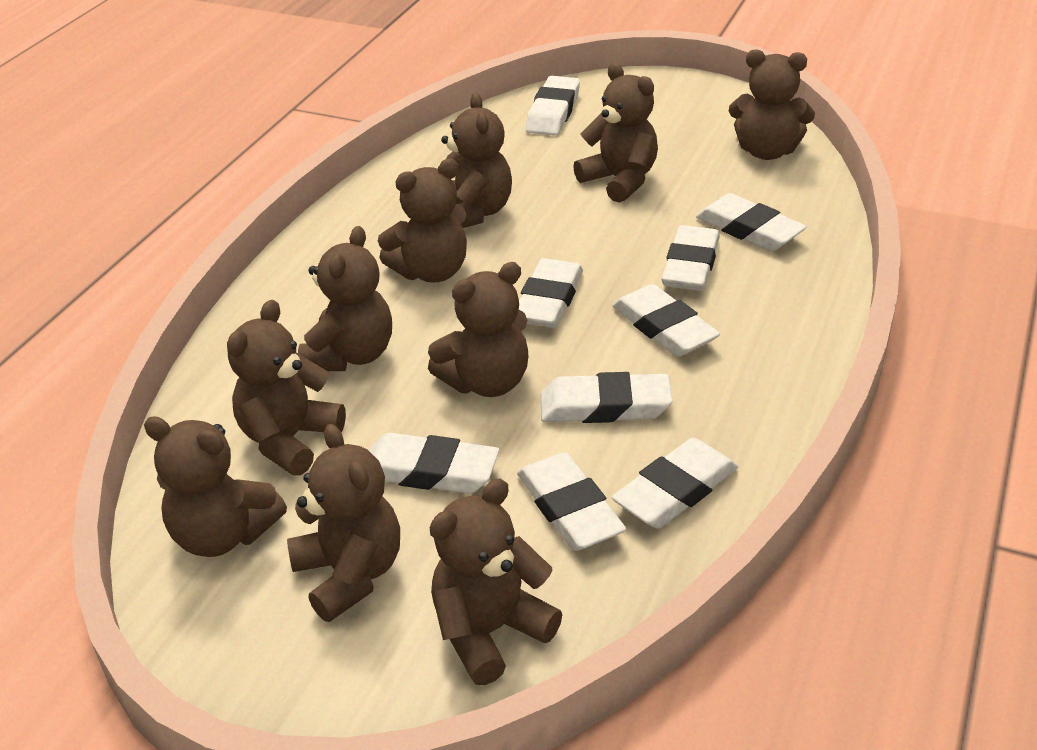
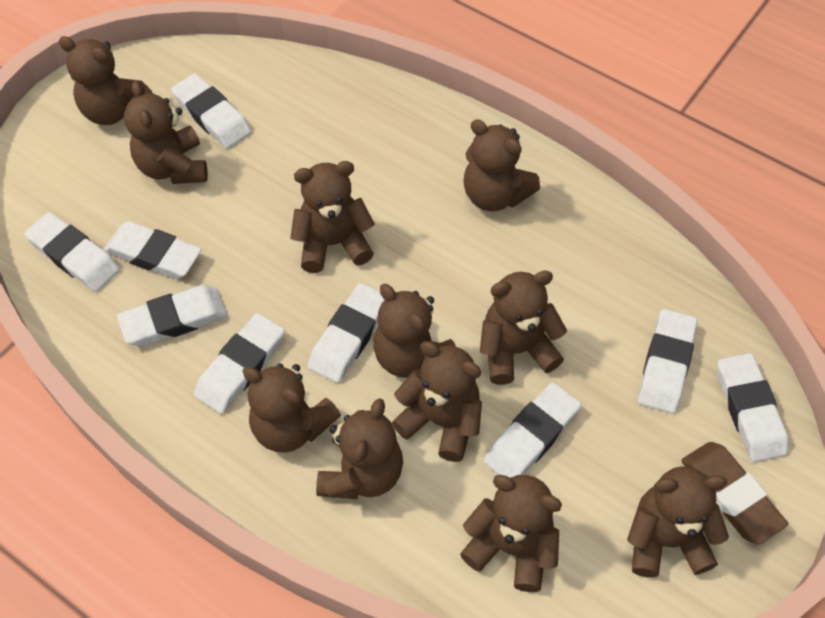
brown eraser: 0 -> 1
brown teddy bear: 10 -> 11

